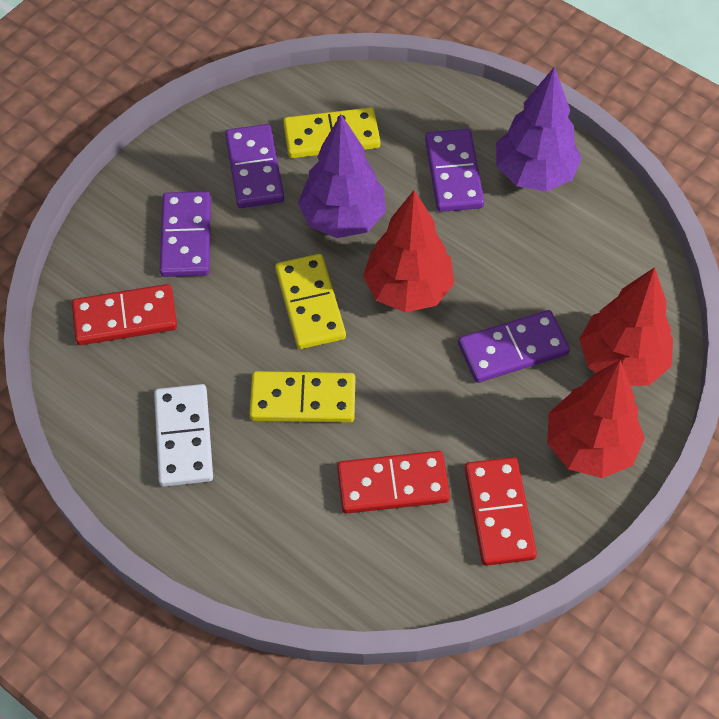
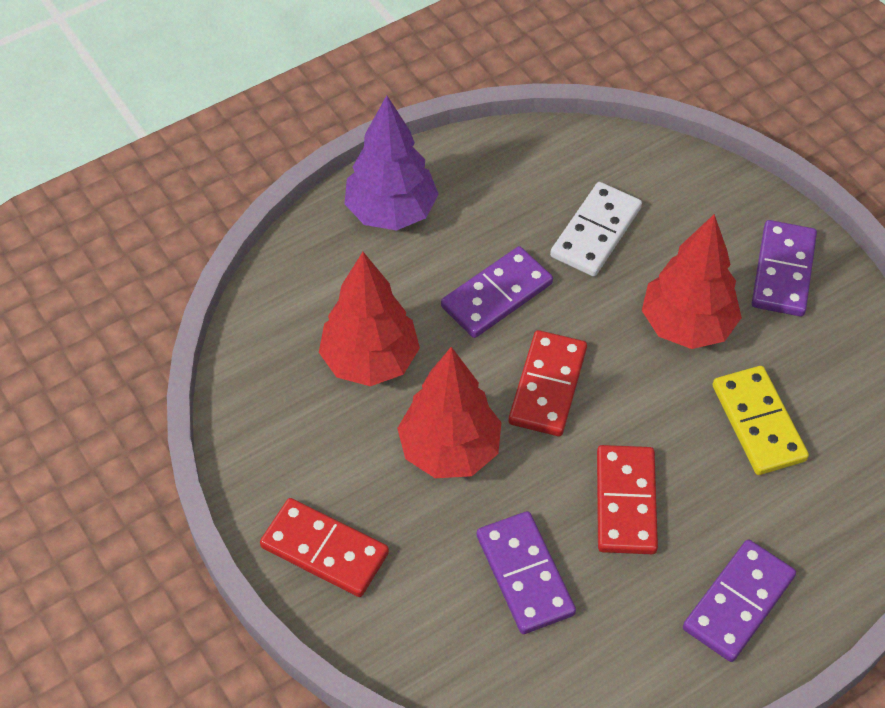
purple tree: 2 -> 1
yellow domino: 3 -> 1

